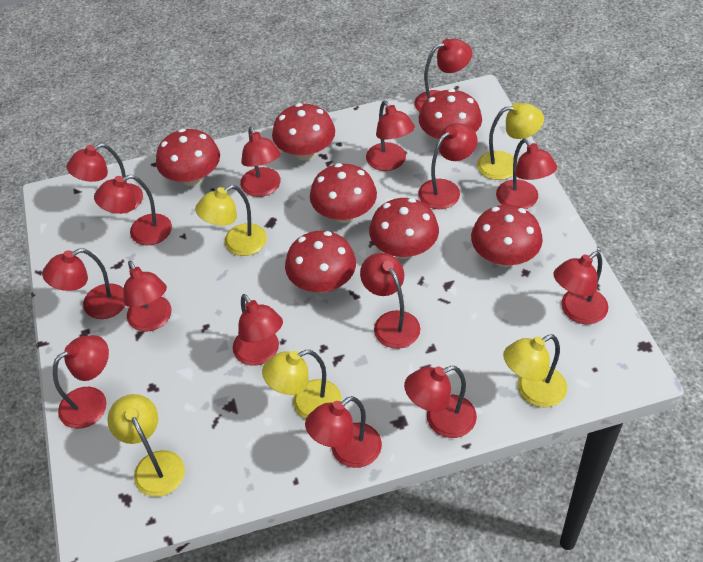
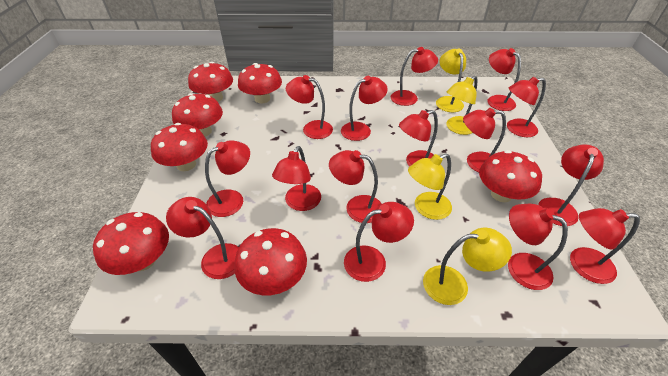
yellow lamp: 5 -> 4

